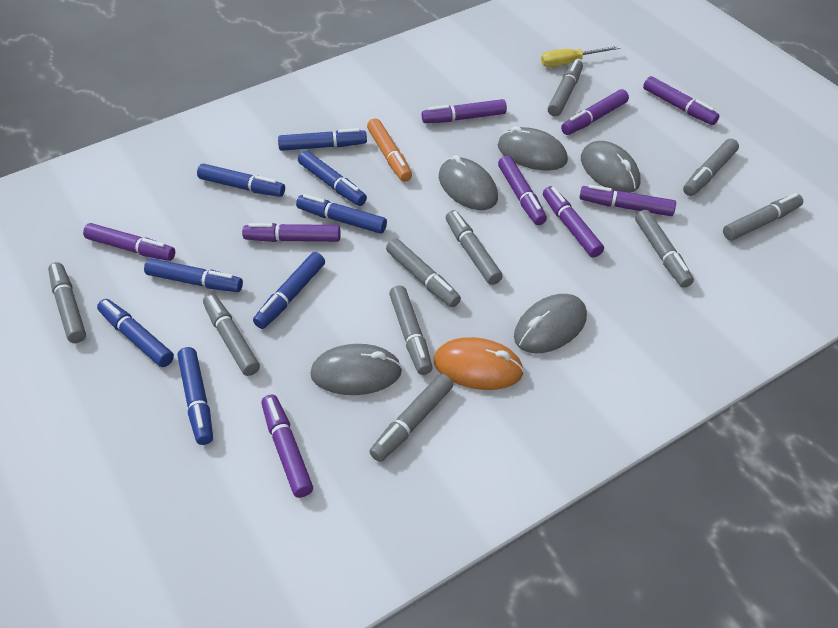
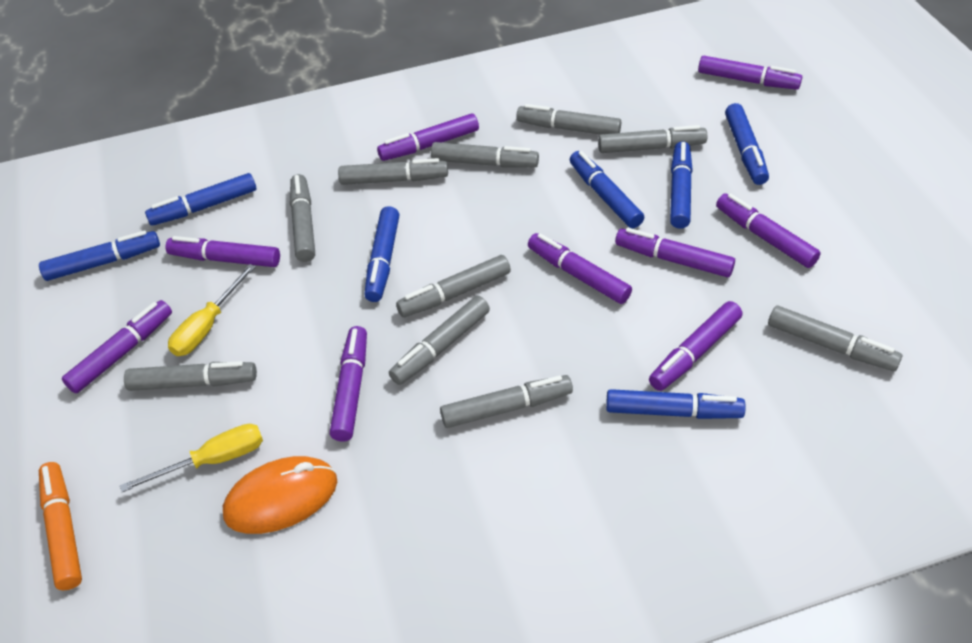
blue marker: 8 -> 7
grey mouse: 5 -> 0
yellow screwdriver: 1 -> 2

